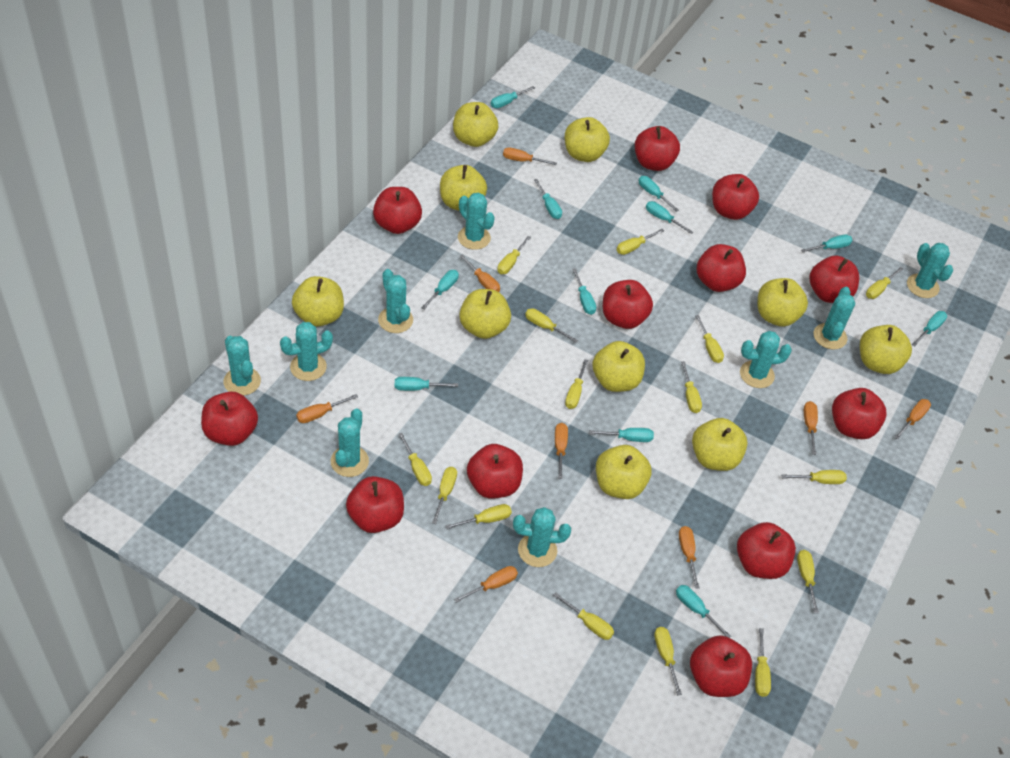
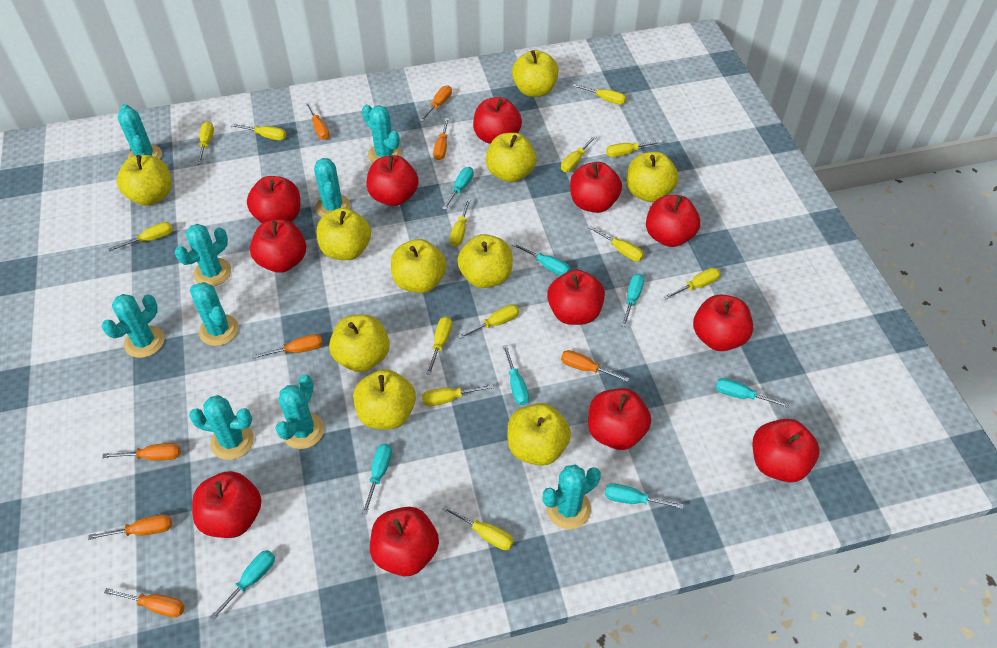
turquoise screwdriver: 11 -> 8
yellow screwdriver: 15 -> 13

